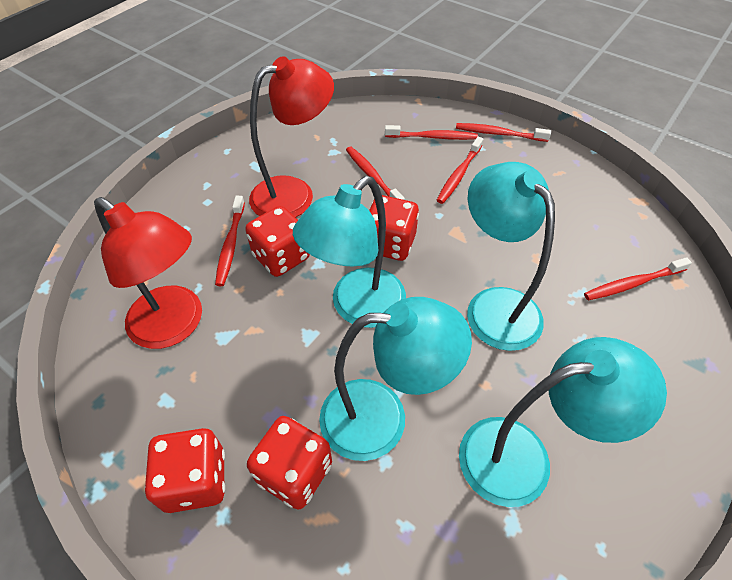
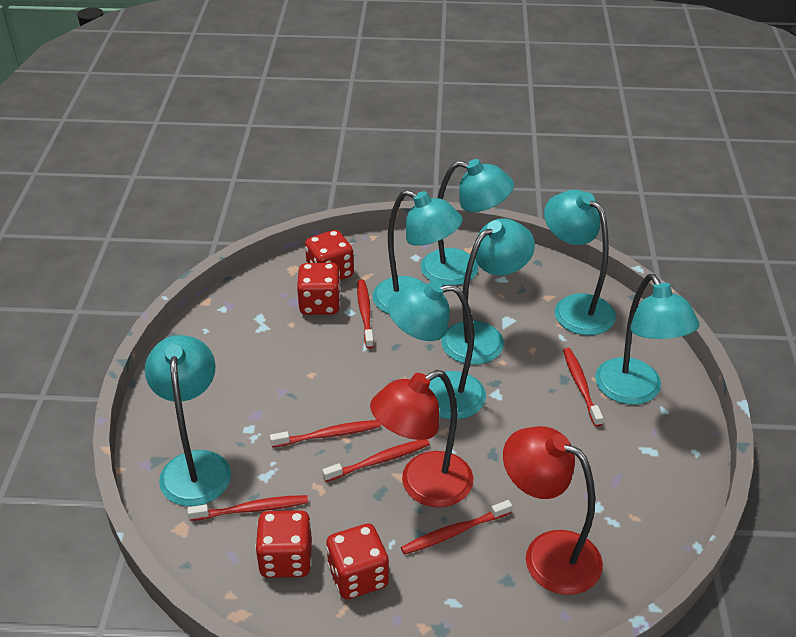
turquoise lamp: 4 -> 7

